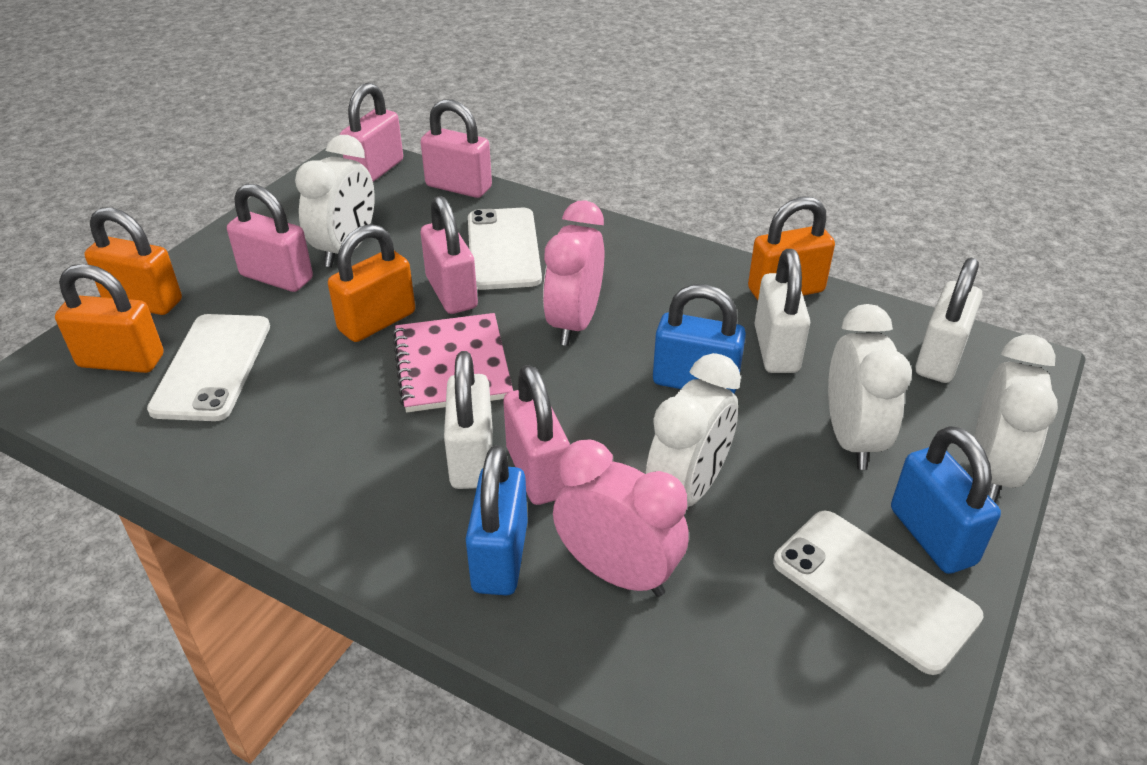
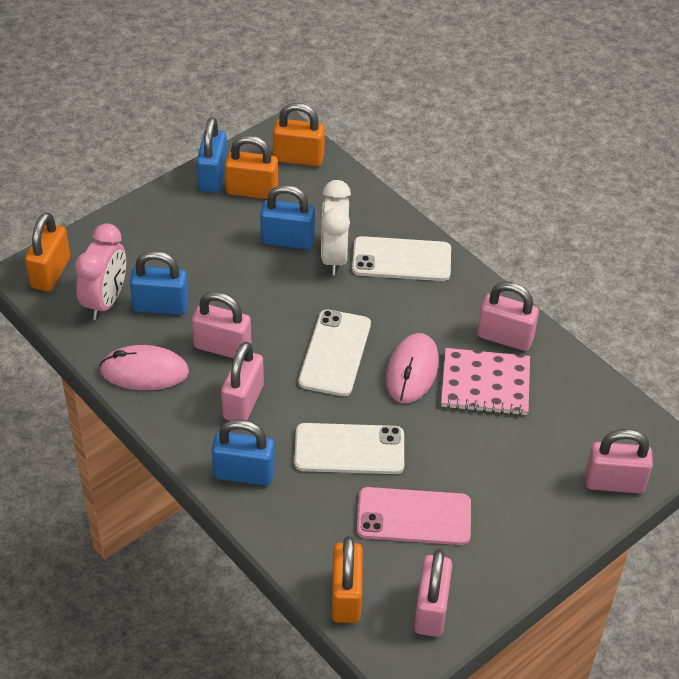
blue padlock: 3 -> 4
pink clock: 2 -> 1
pink mouse: 0 -> 2
pink phone: 0 -> 1
white clock: 4 -> 1
white padlock: 3 -> 0

